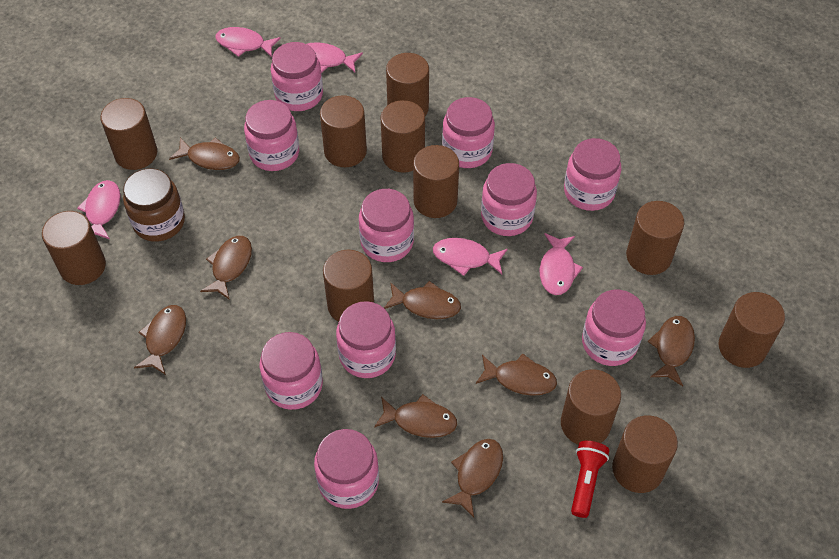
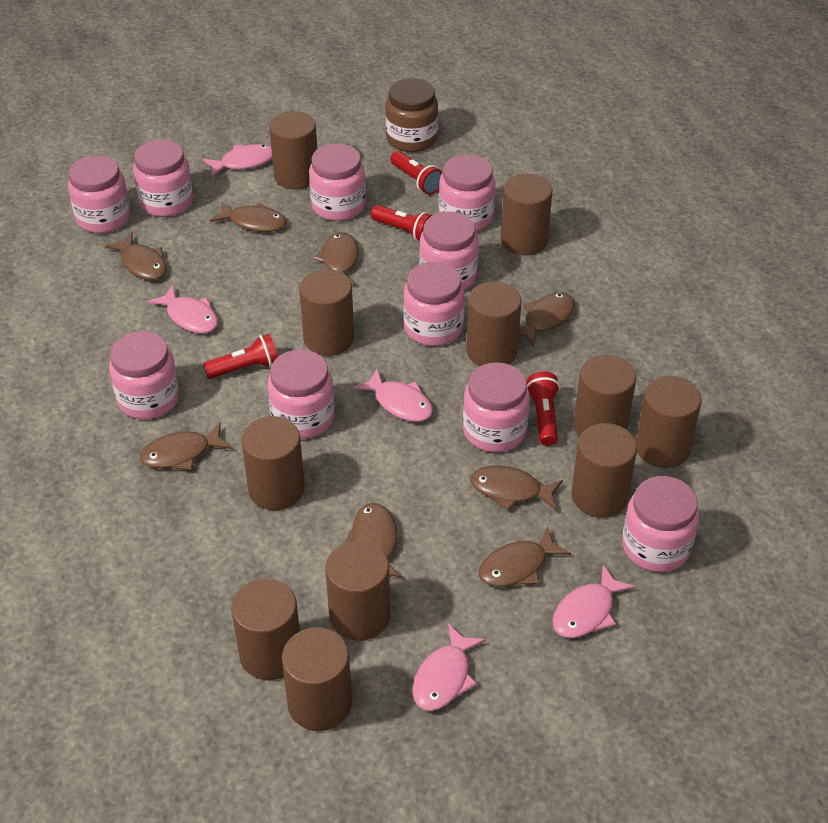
red flashlight: 1 -> 4

